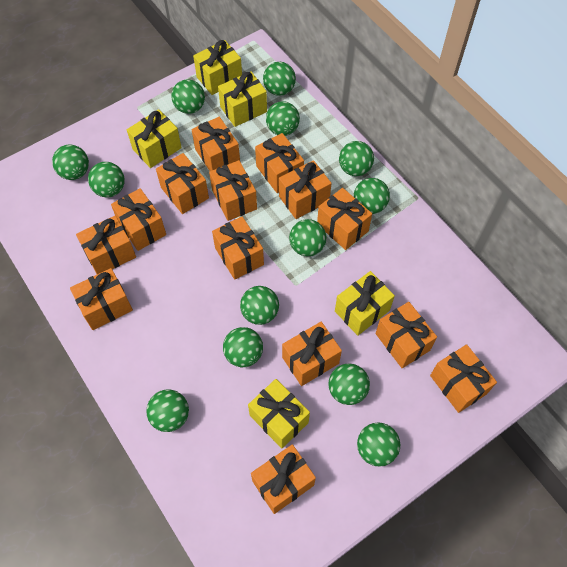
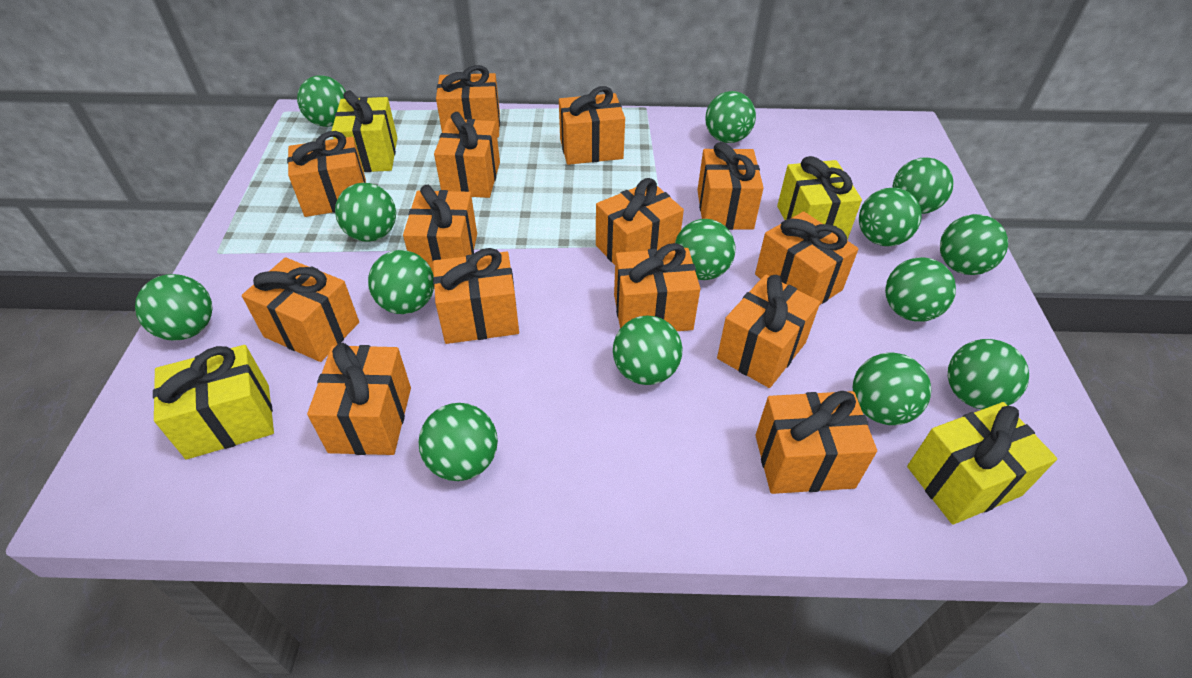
green ball: 13 -> 14
yellow gift: 5 -> 4

